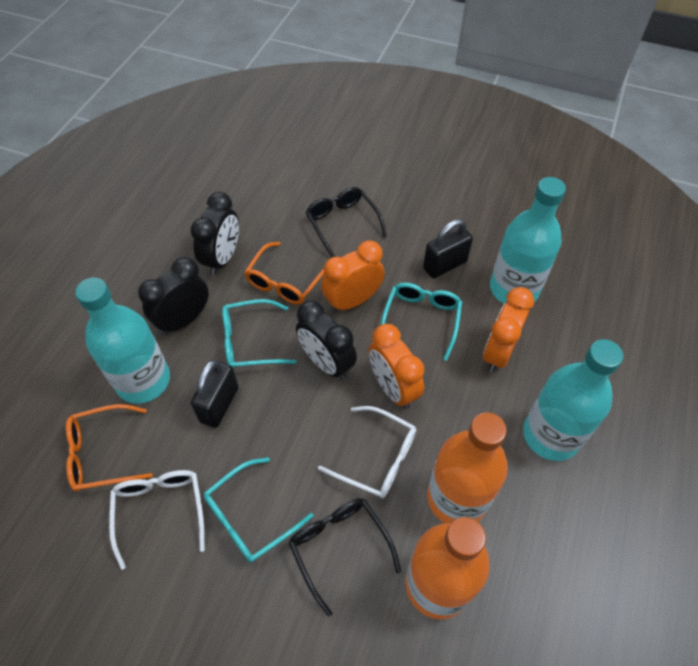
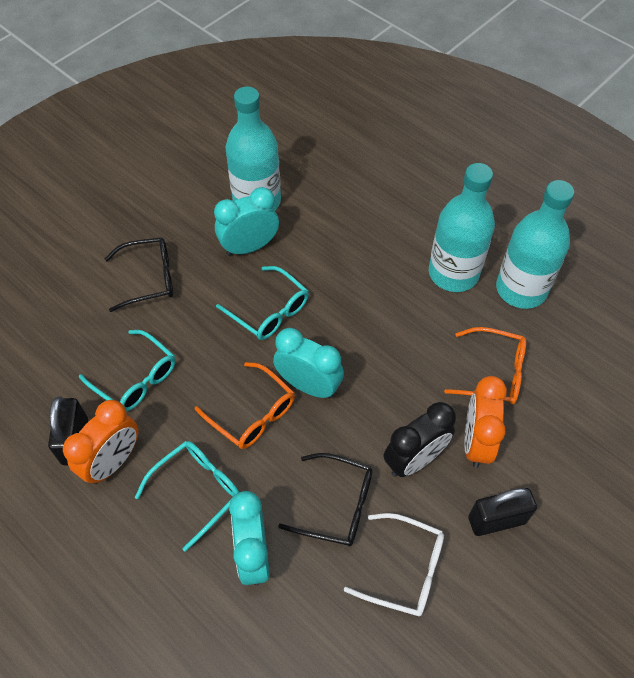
black clock: 3 -> 1
orange bottle: 2 -> 0
orange clock: 3 -> 2
turquoise clock: 0 -> 3
white glasses: 2 -> 1

